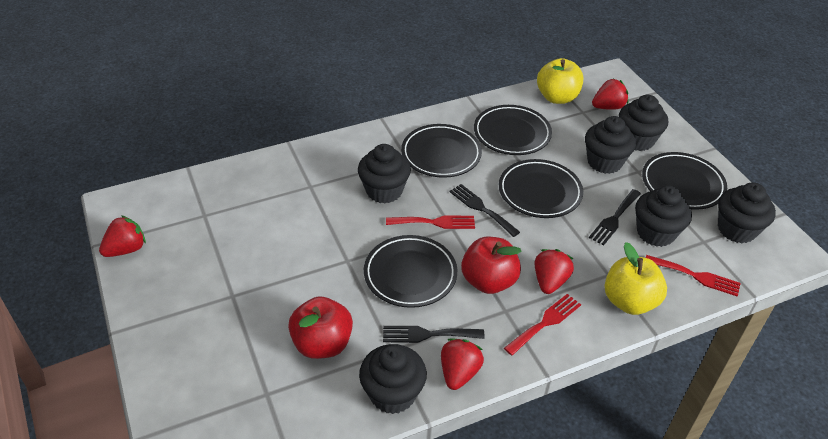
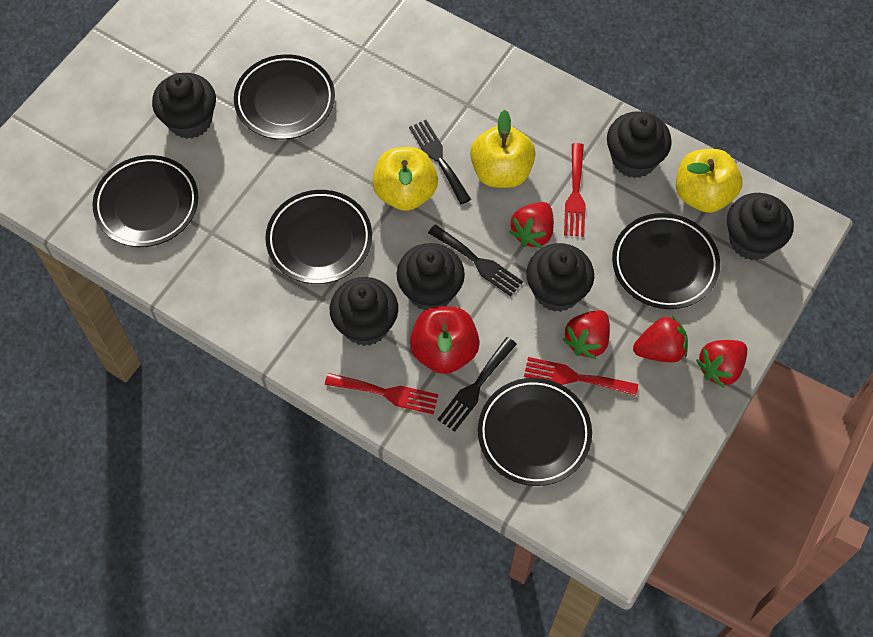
red apple: 2 -> 1
yellow apple: 2 -> 3

